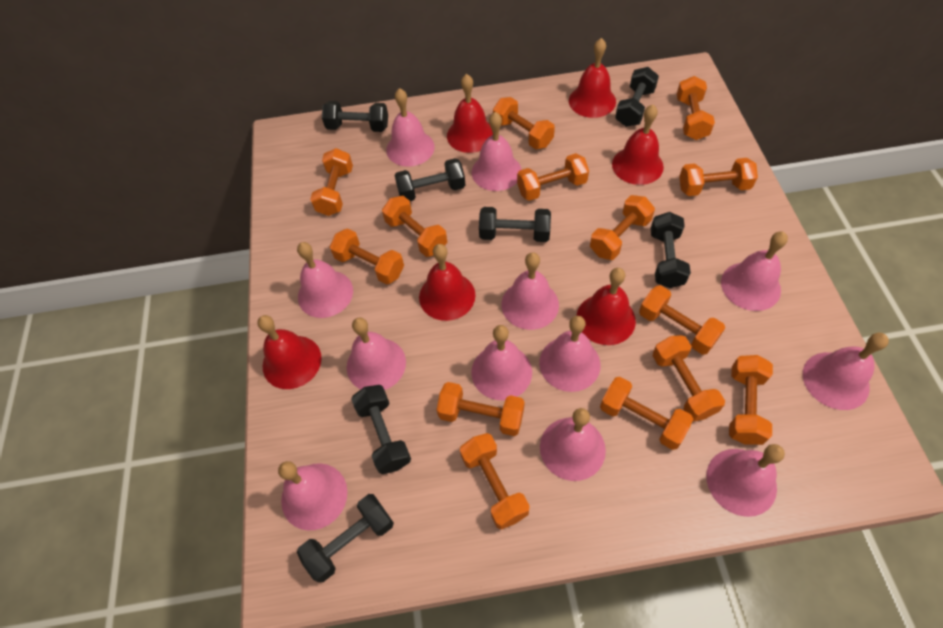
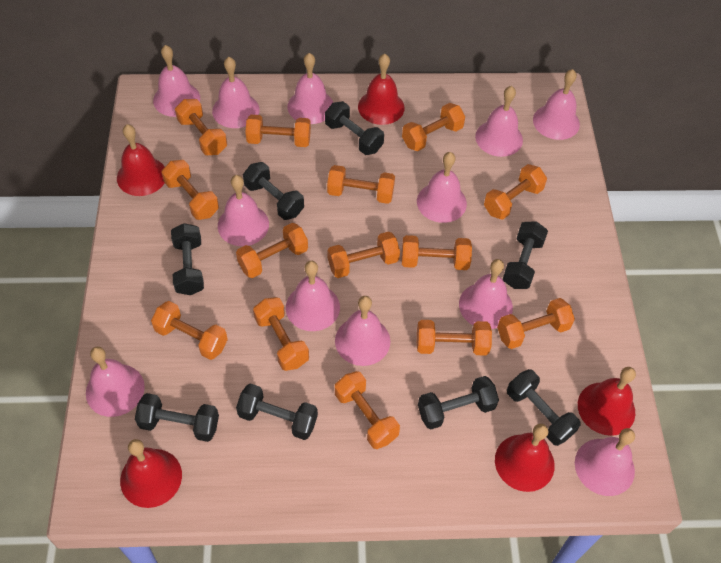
black dumbbell: 7 -> 8
red bell: 6 -> 5

